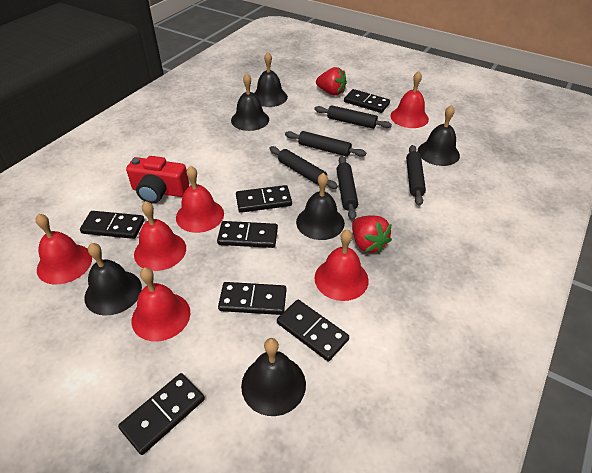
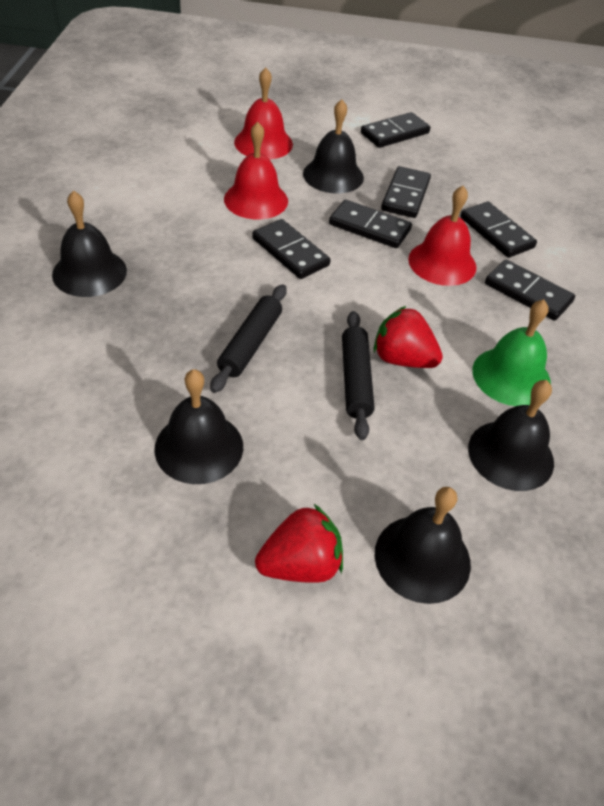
black bell: 6 -> 5
black domino: 7 -> 6
black rolling pin: 5 -> 2
green bell: 0 -> 1
red bell: 6 -> 3
red camera: 1 -> 0

